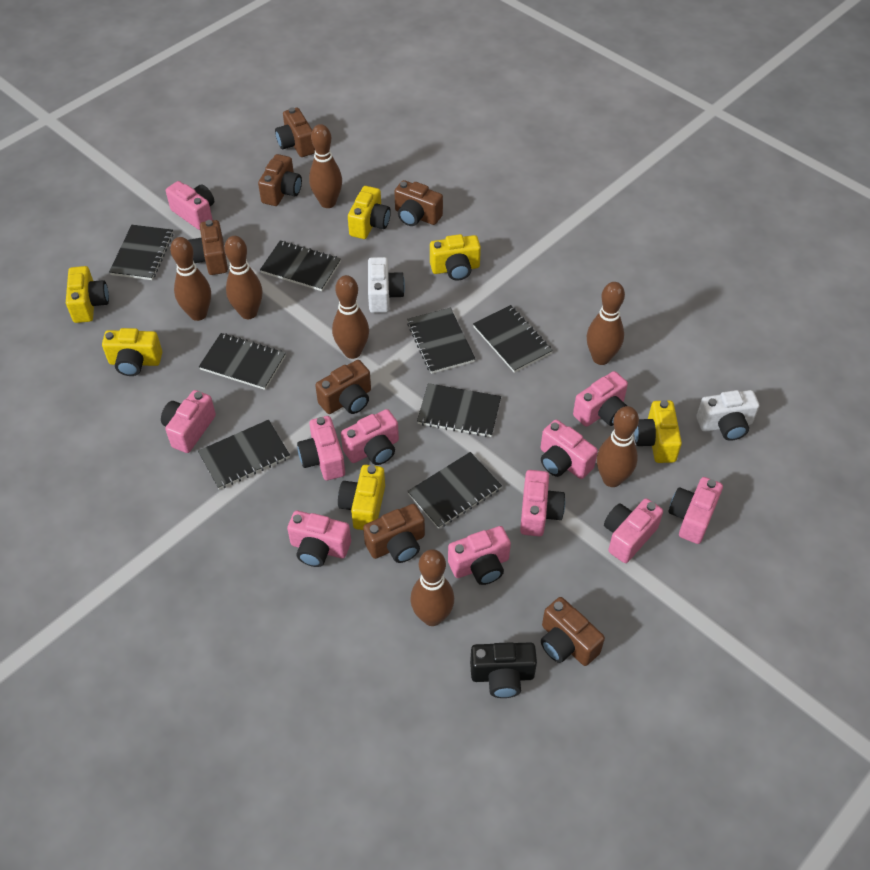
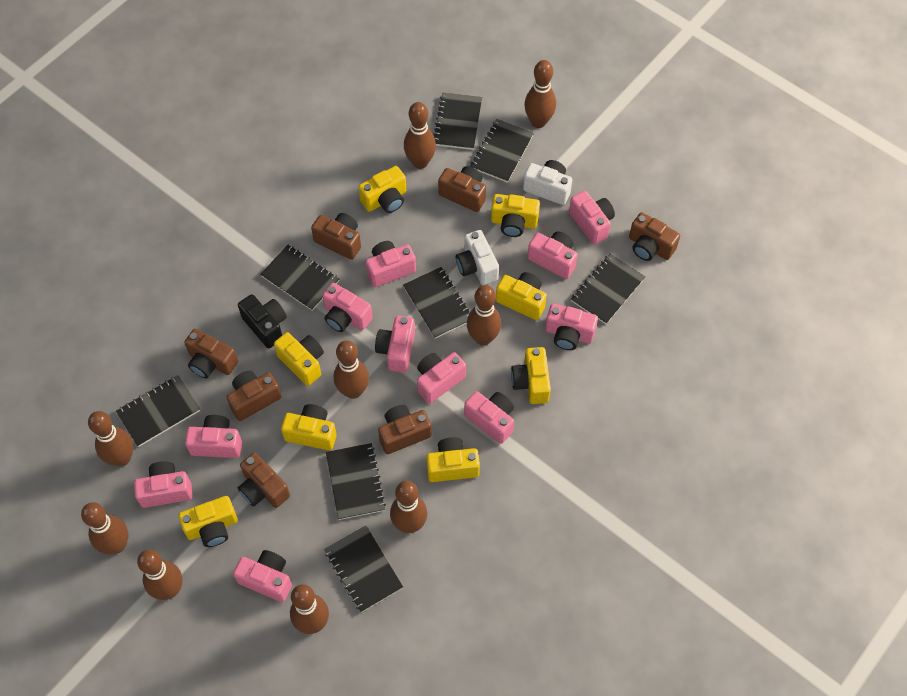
brown bowling pin: 7 -> 9
yellow camera: 6 -> 8

